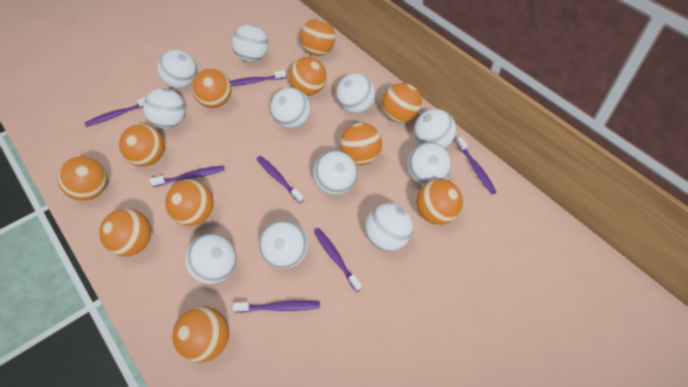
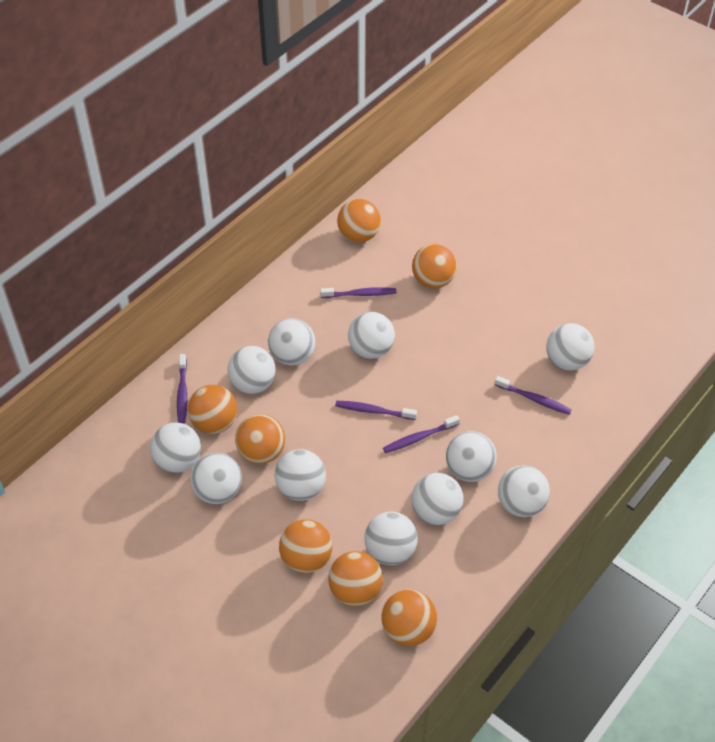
orange ball: 11 -> 7
purple toothbrush: 7 -> 5

